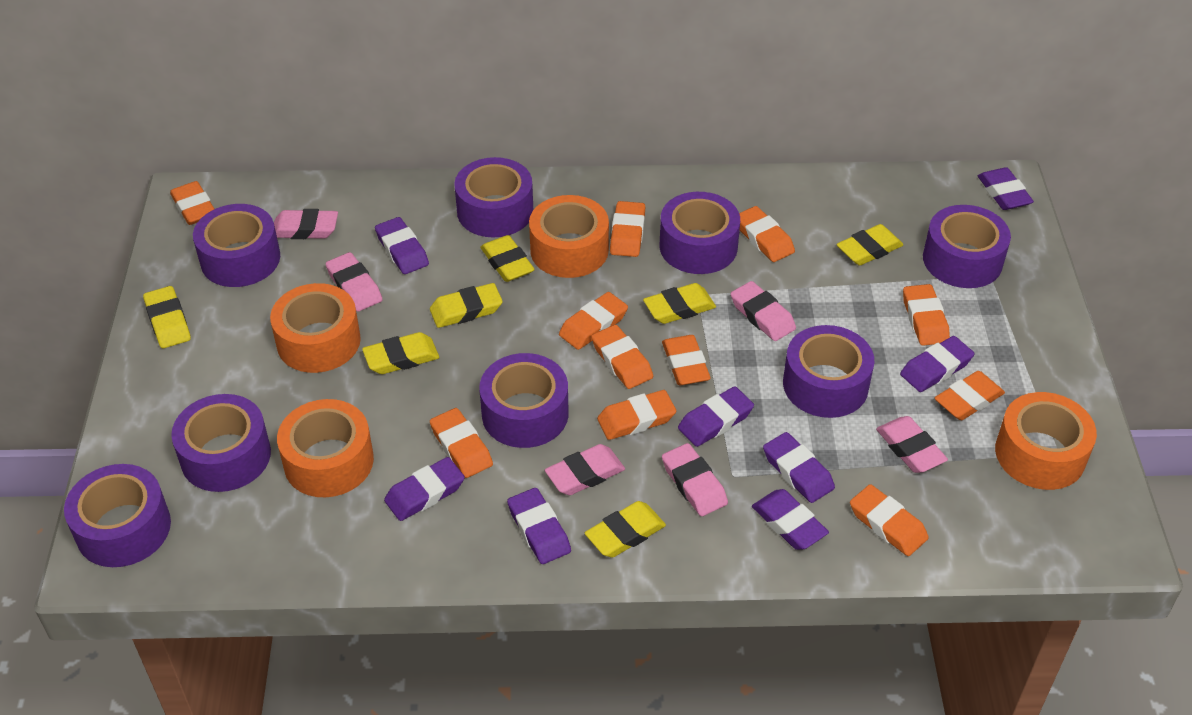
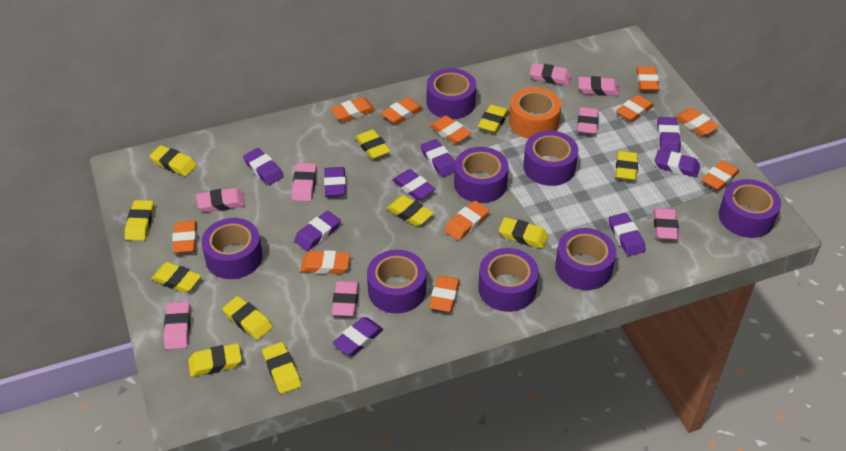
orange tape: 4 -> 1
pink eraser: 6 -> 8
purple eraser: 8 -> 9
yellow eraser: 7 -> 11

